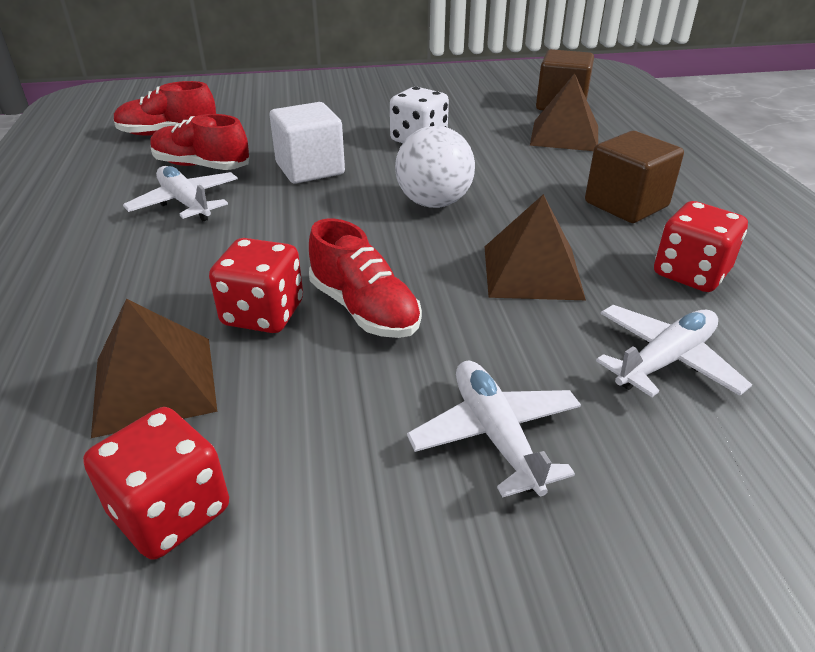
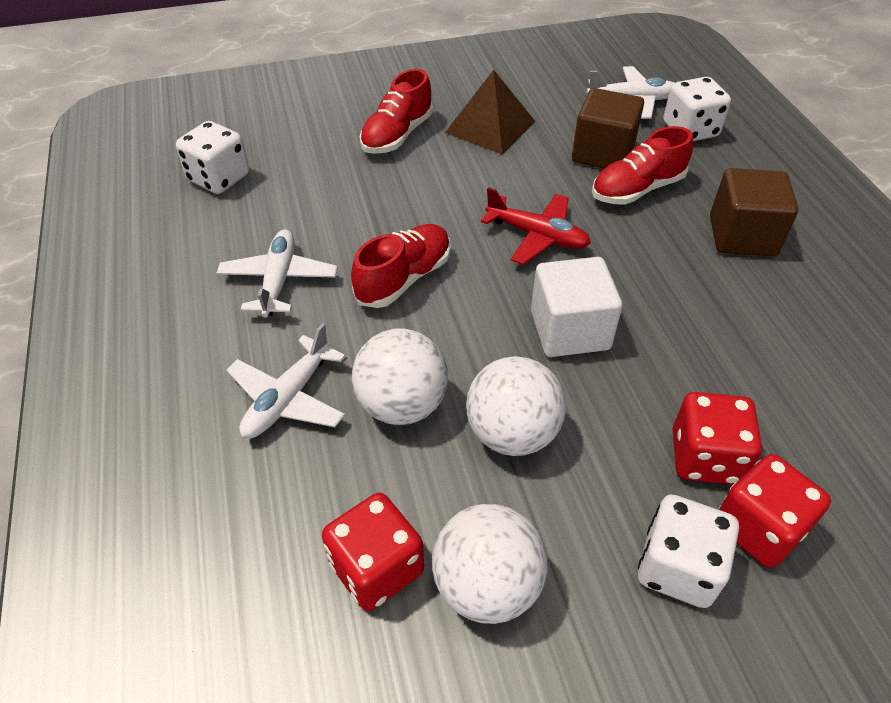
brown pyramid: 3 -> 1
red plane: 0 -> 1
white ball: 1 -> 3
white dice: 1 -> 3

